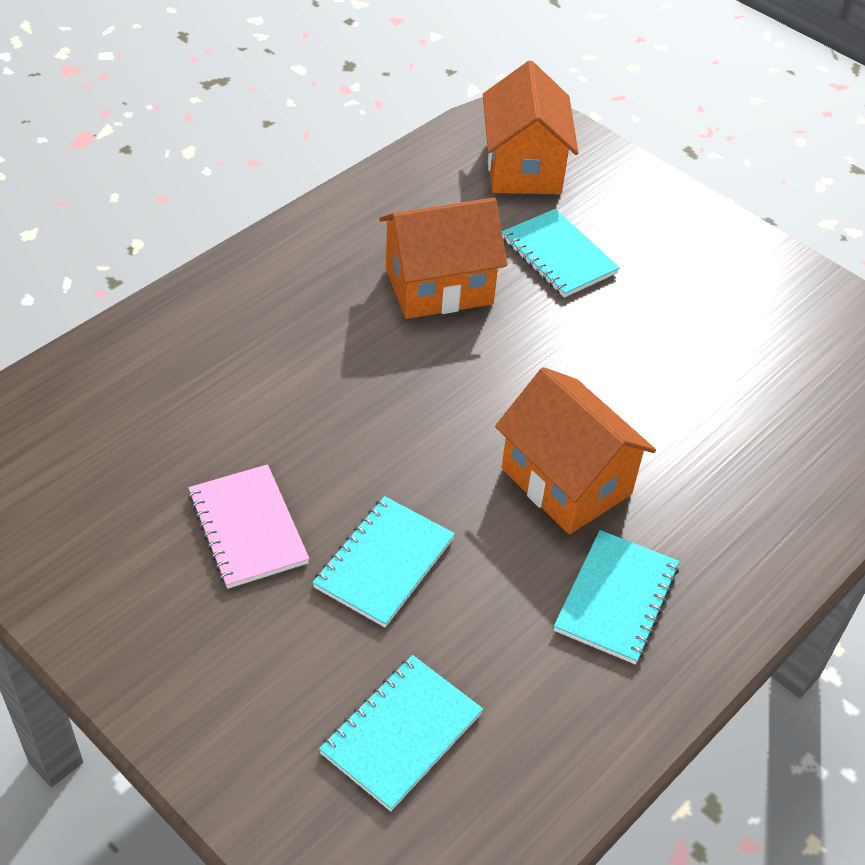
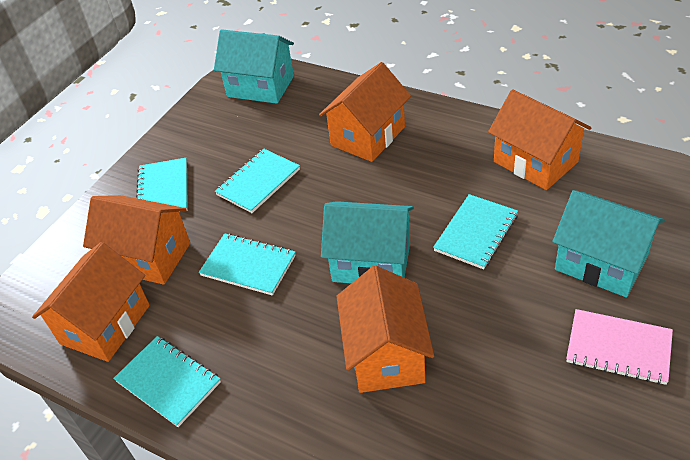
orange house: 3 -> 5
turquoise house: 0 -> 3
turquoise notebook: 4 -> 5

